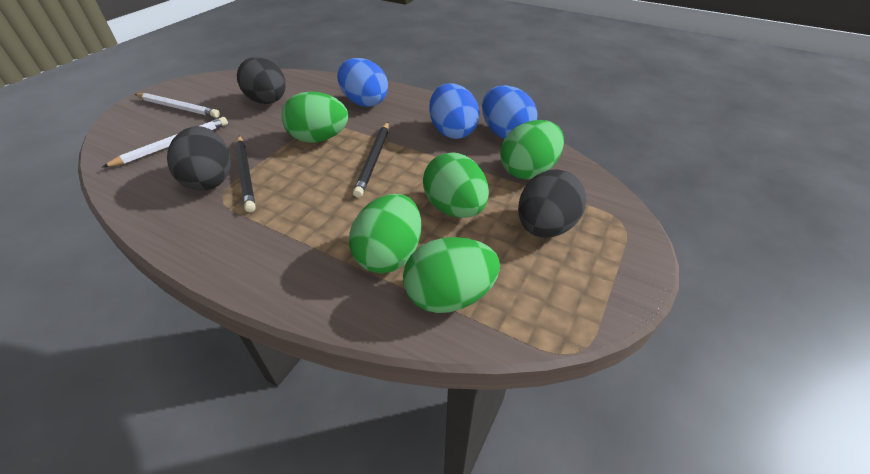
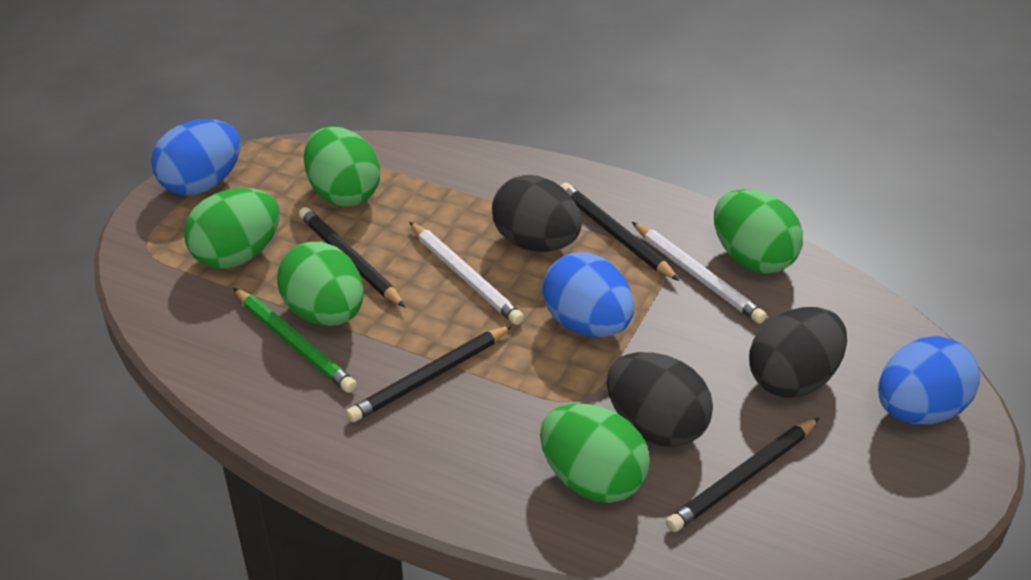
black pencil: 2 -> 4
green pencil: 0 -> 1

